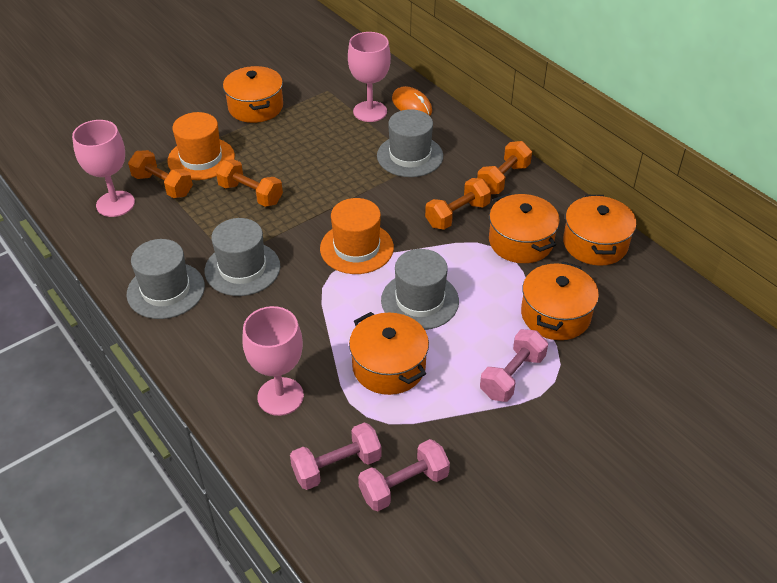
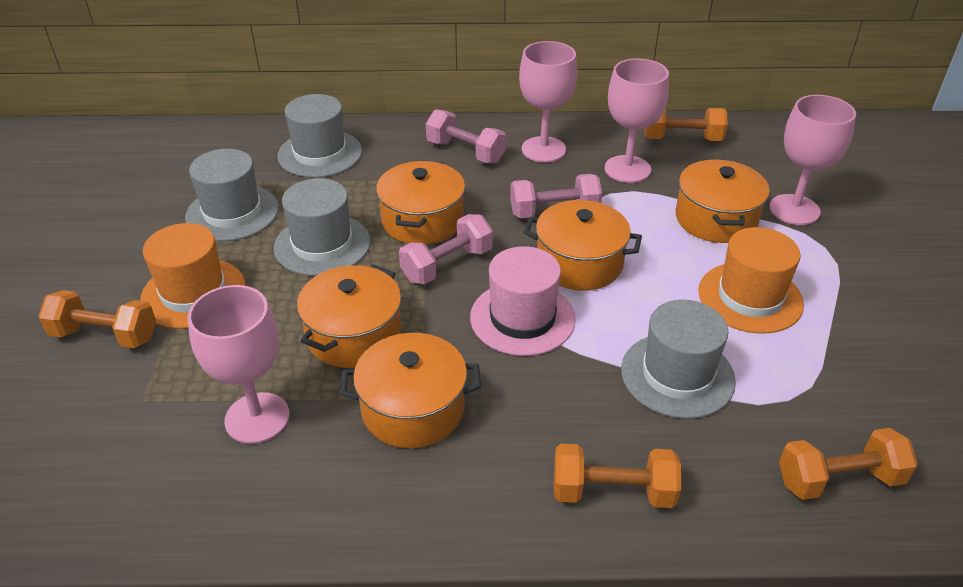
orange mouse: 1 -> 0
pink goblet: 3 -> 4
pink hat: 0 -> 1

